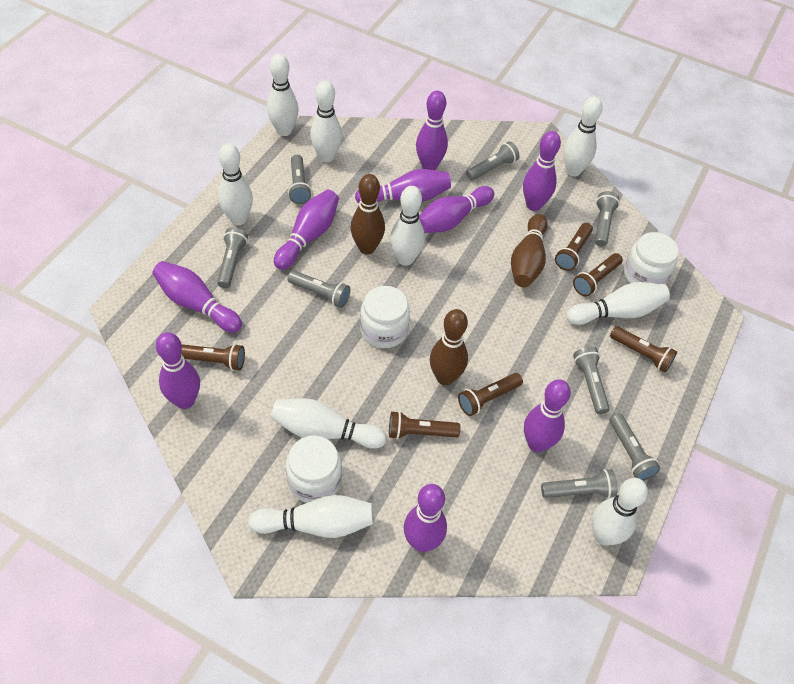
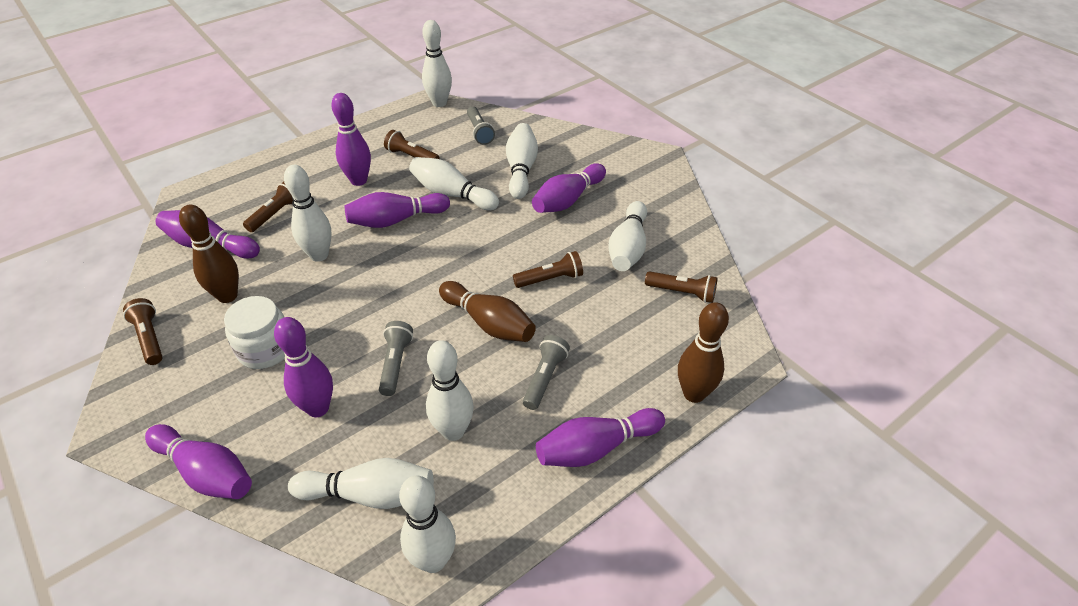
brown flashlight: 6 -> 5
grey flashlight: 8 -> 3
purple bowling pin: 9 -> 7
white bowling pin: 9 -> 8
white jar: 3 -> 1

